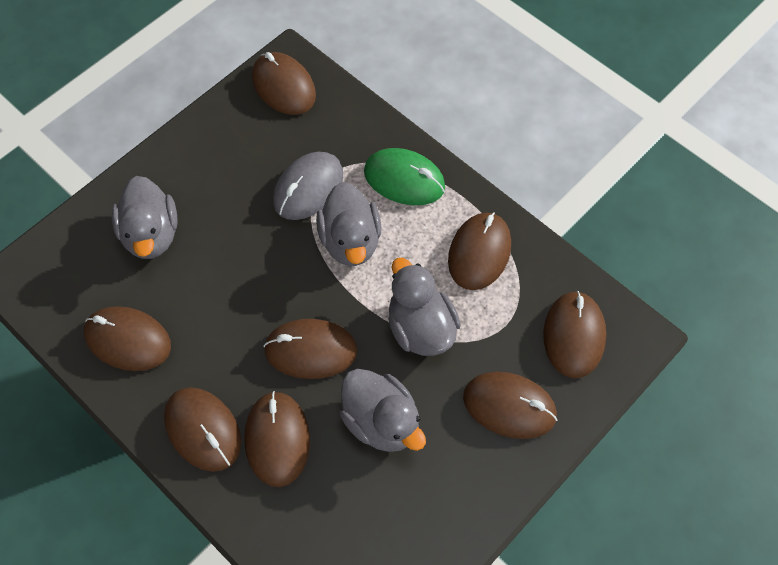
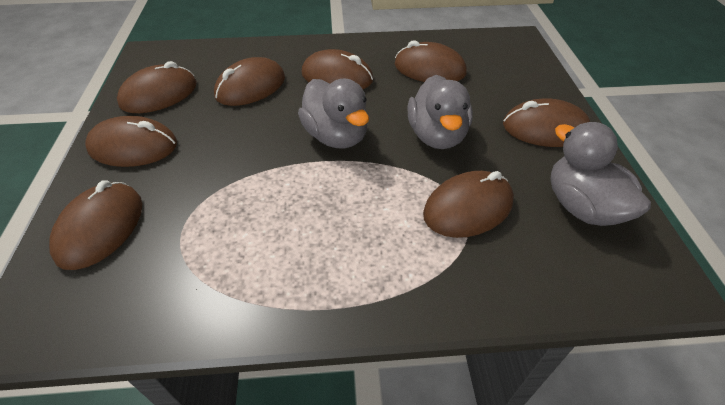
green mouse: 1 -> 0
grey duck: 4 -> 3
grey mouse: 1 -> 0

